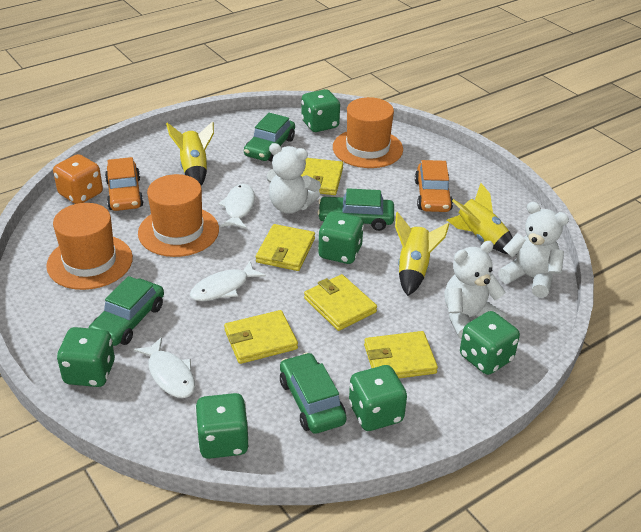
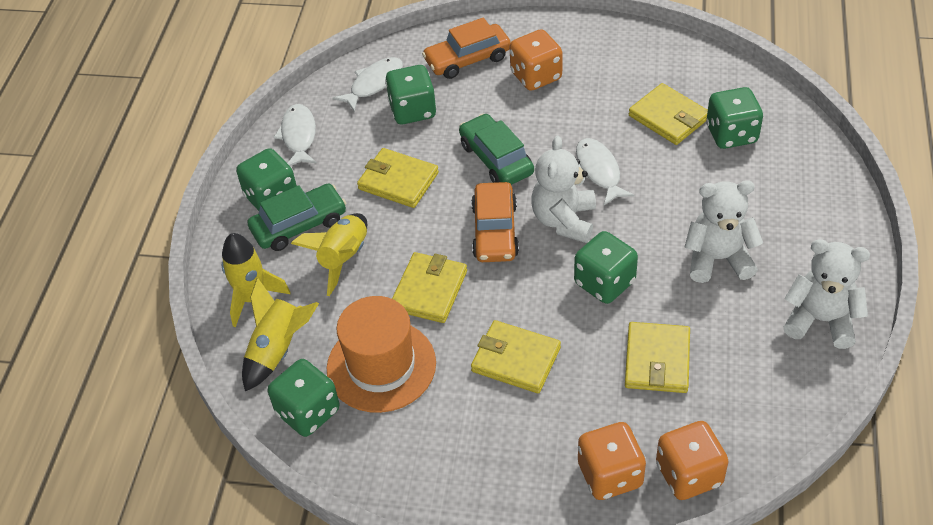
green car: 4 -> 2
green dice: 6 -> 5
orange dice: 1 -> 3
orange hat: 3 -> 1

